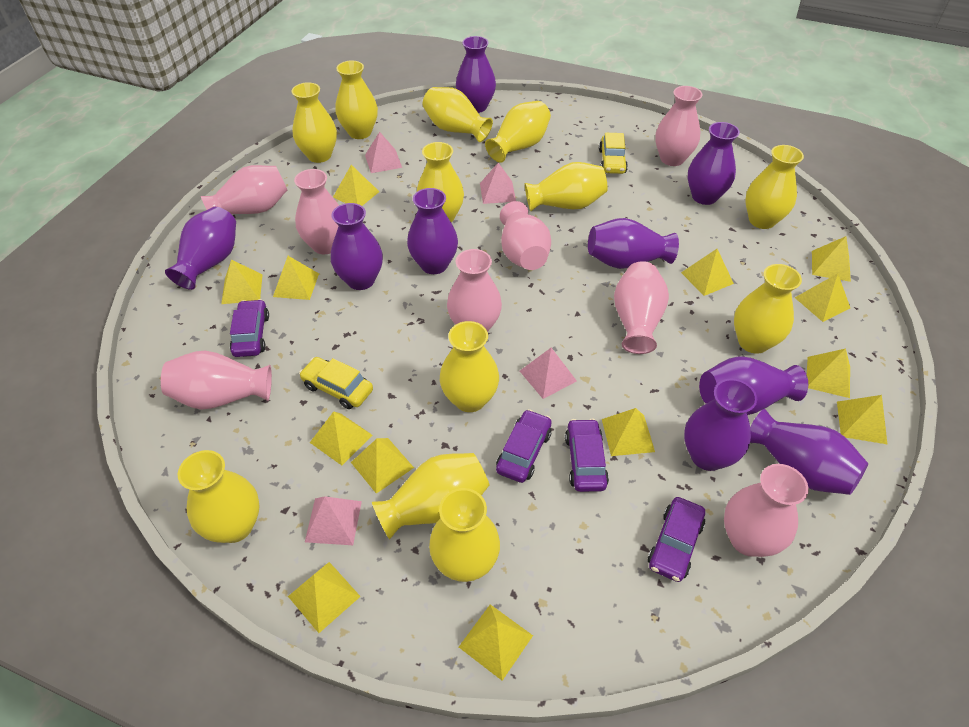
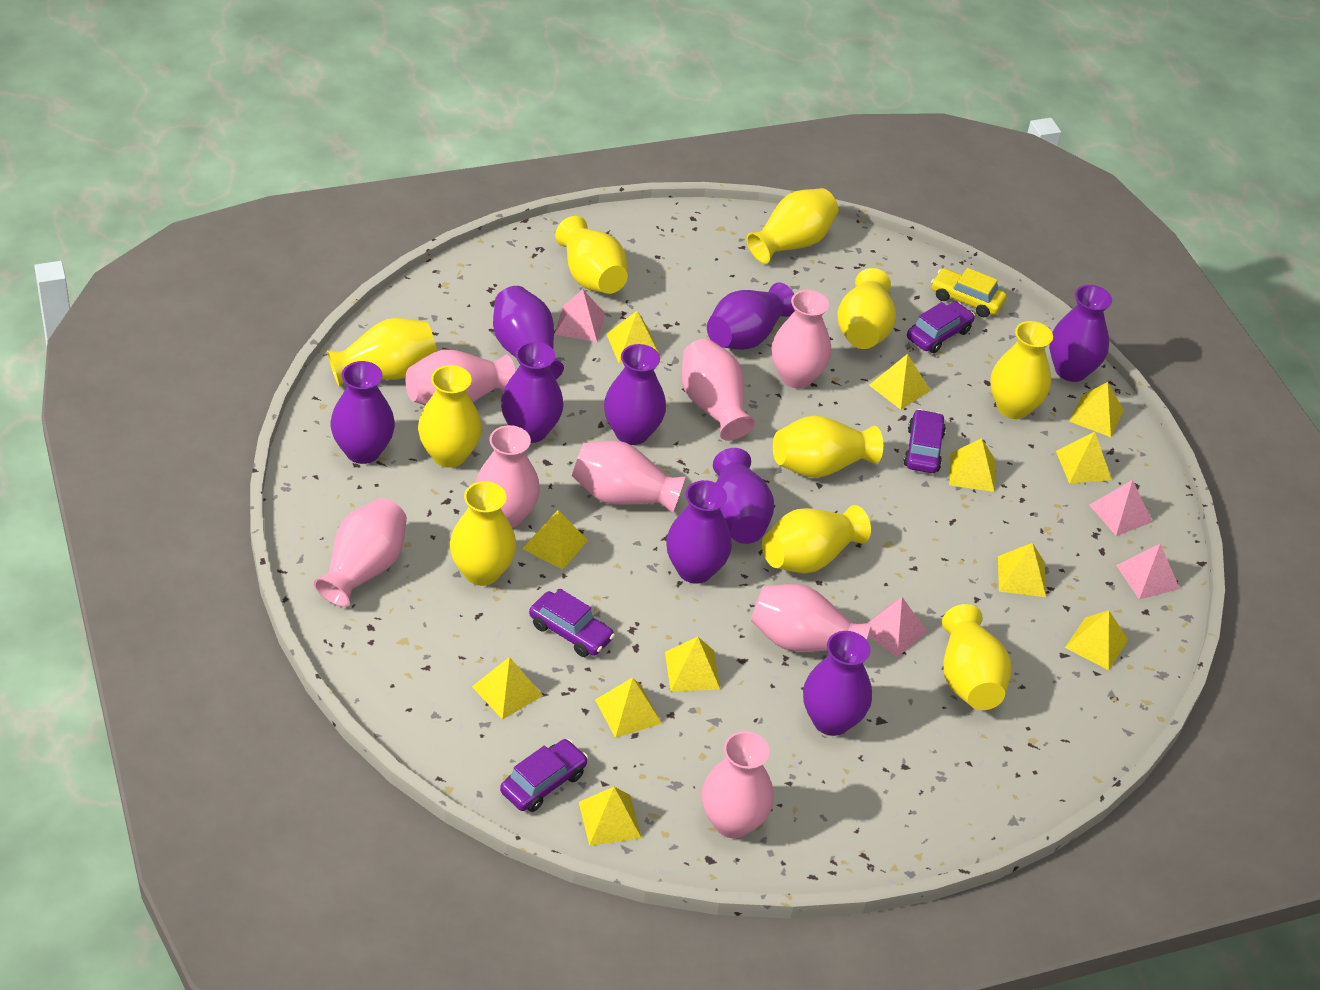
yellow car: 2 -> 1
yellow pyramid: 13 -> 12
yellow vase: 12 -> 10

